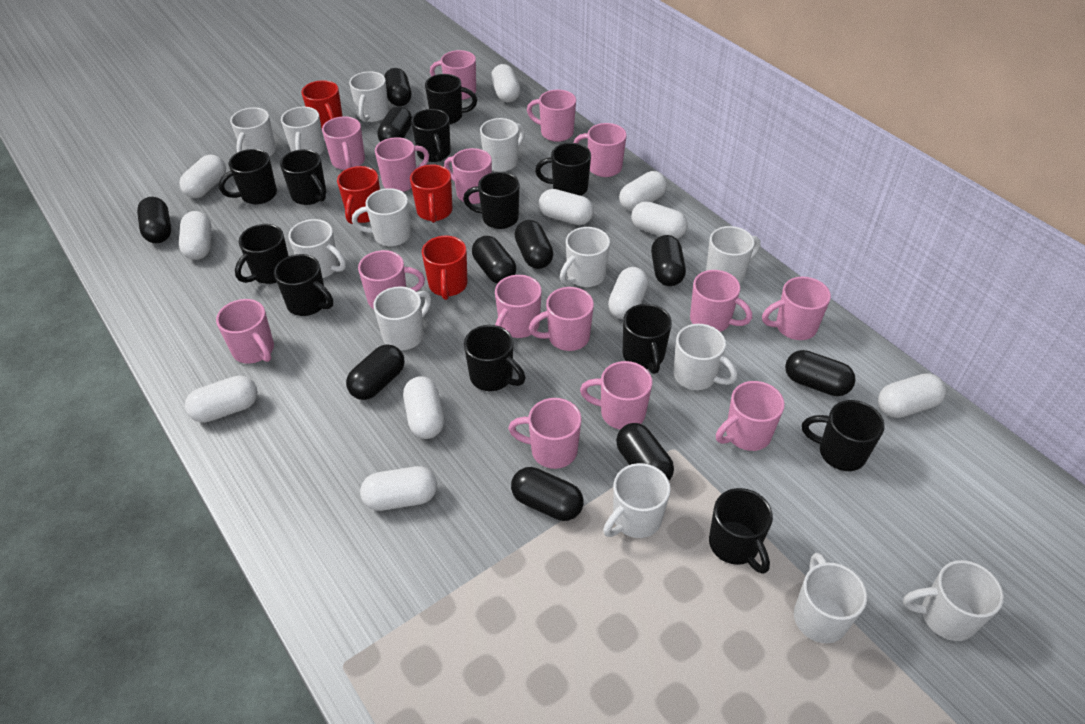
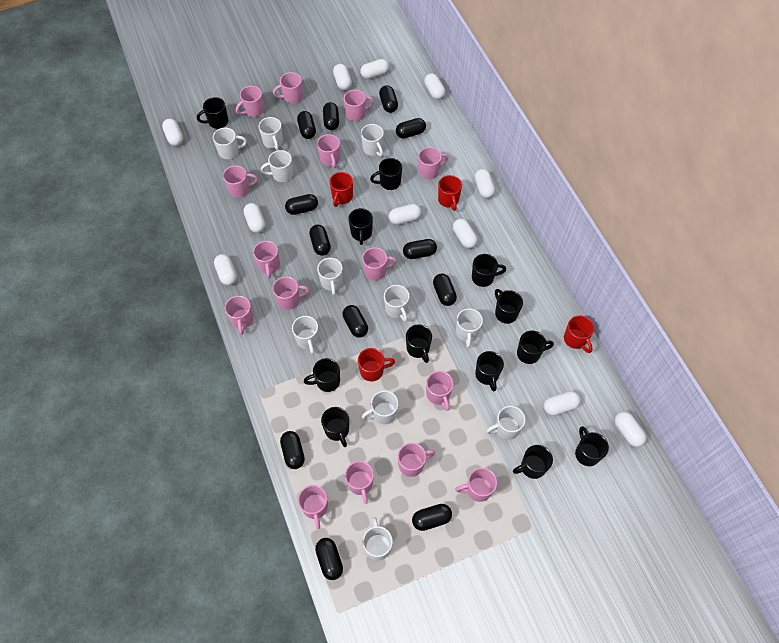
black capsule: 10 -> 12
white mug: 13 -> 11

